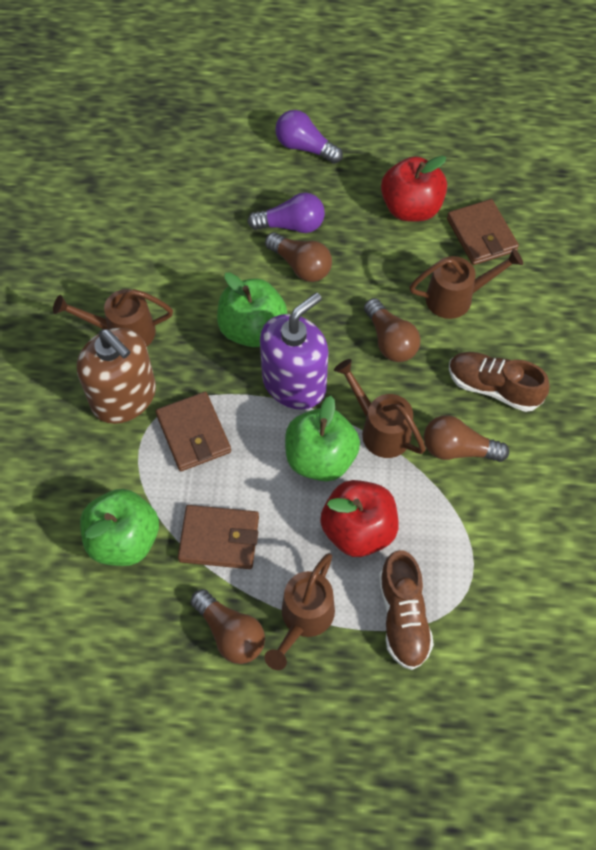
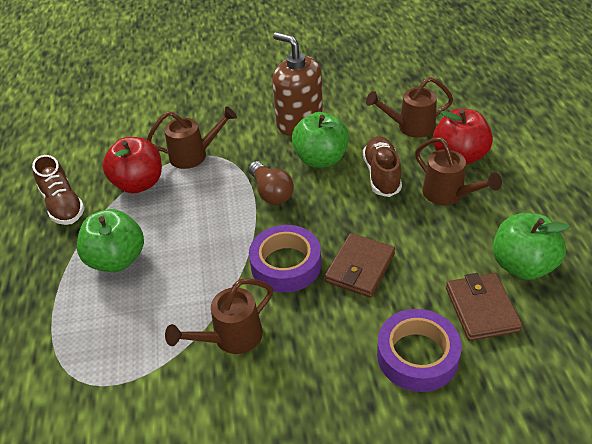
brown light bulb: 4 -> 1
brown wallet: 3 -> 2
purple light bulb: 2 -> 0
purple soap dispenser: 1 -> 0
purple tape: 0 -> 2

